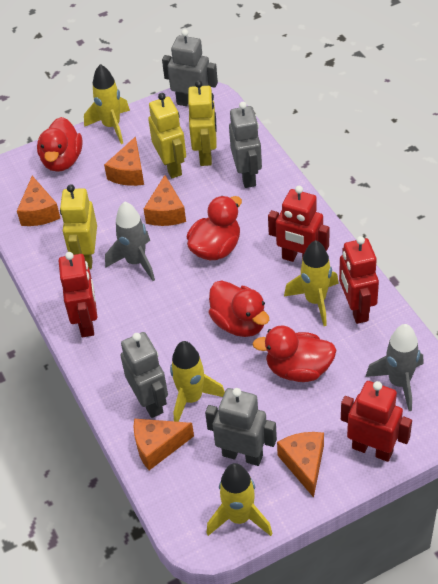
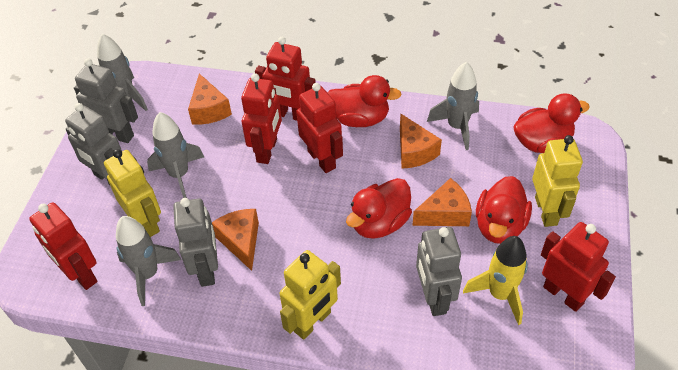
grey rocket: 2 -> 4
orange cheese: 5 -> 4
red robot: 4 -> 5
yellow rocket: 4 -> 1

